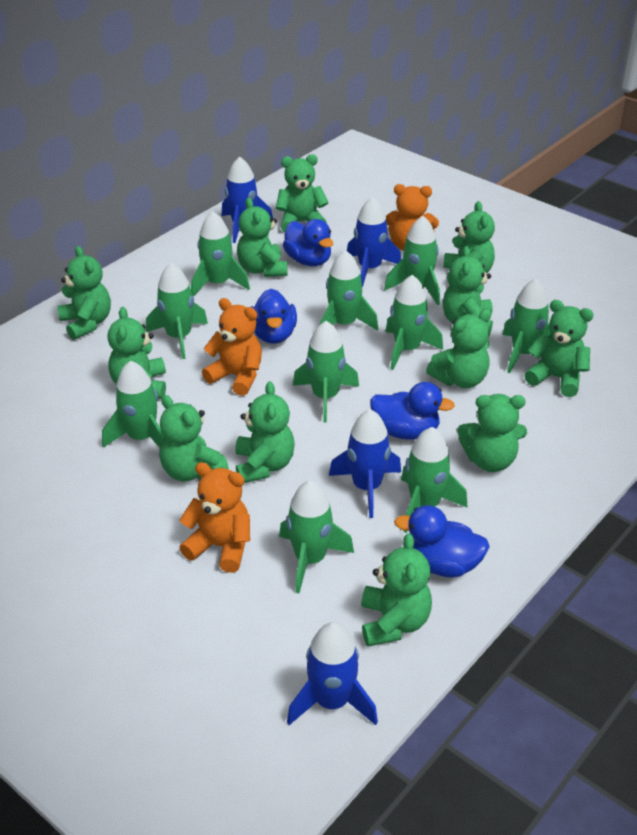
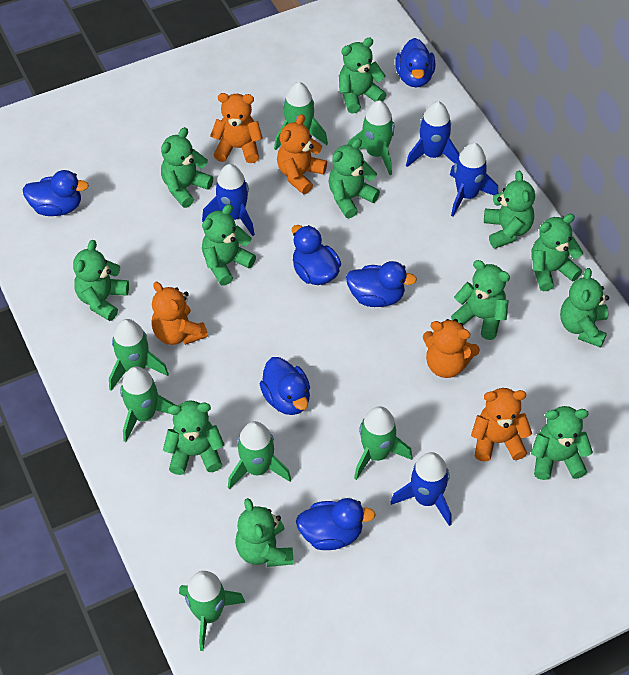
blue duck: 4 -> 6
green rocket: 10 -> 7
orange teddy bear: 3 -> 5

